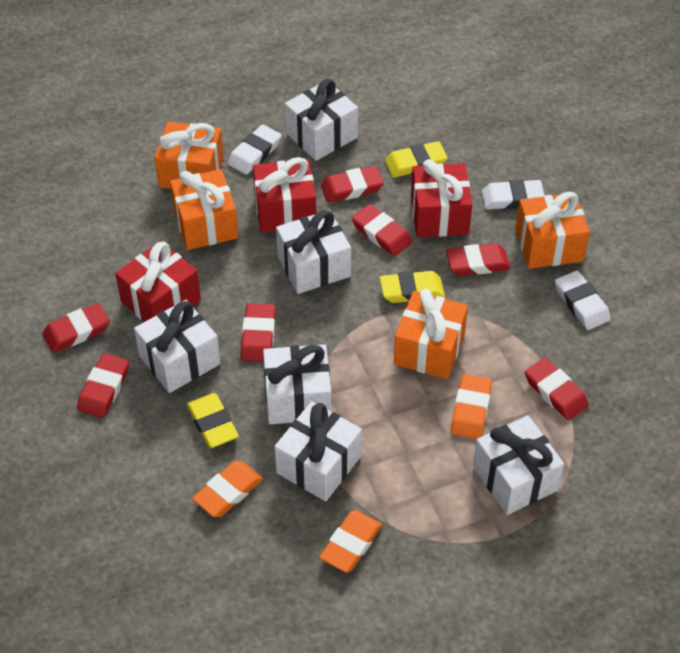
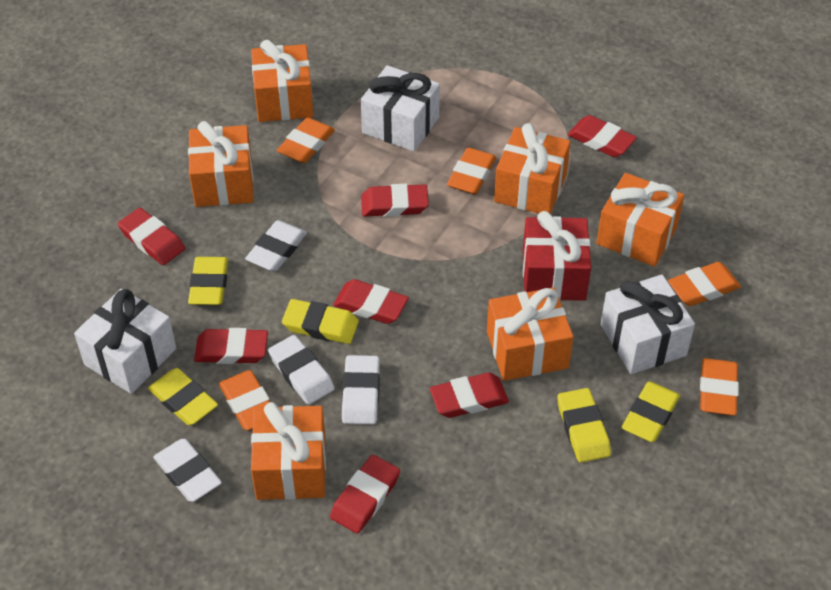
orange eraser: 3 -> 5
orange gift: 4 -> 6
red gift: 3 -> 1
white eraser: 3 -> 4
white gift: 6 -> 3
yellow eraser: 3 -> 5

